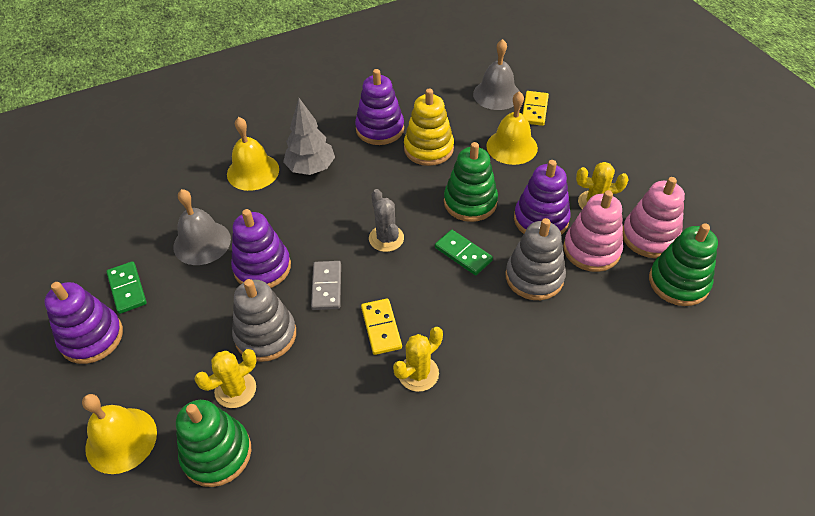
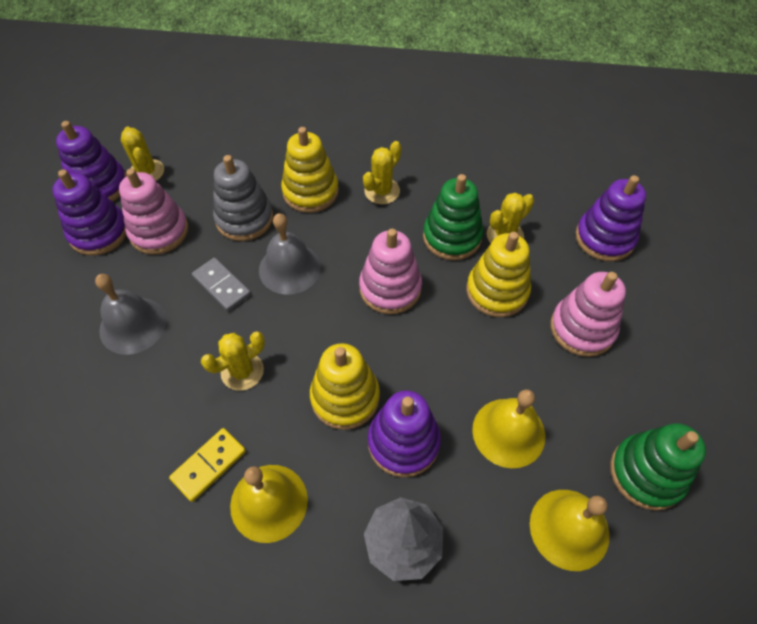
green domino: 2 -> 0
green stacking toy: 3 -> 2
grey cactus: 1 -> 0
grey stacking toy: 2 -> 1
pink stacking toy: 2 -> 3
yellow cactus: 3 -> 4
yellow domino: 2 -> 1
yellow stacking toy: 1 -> 3

